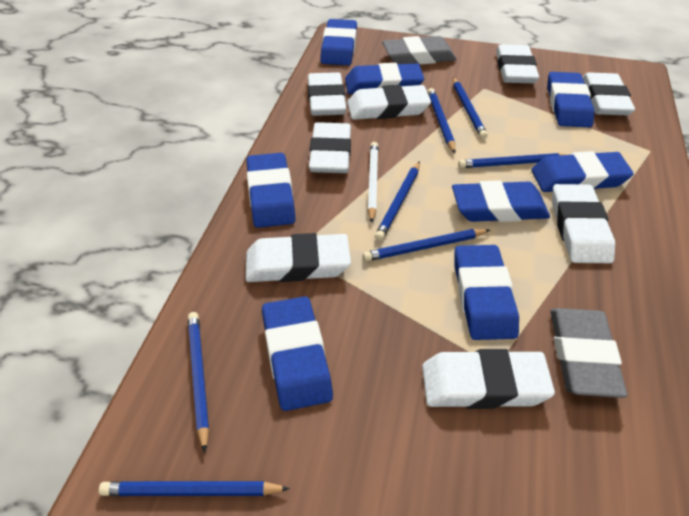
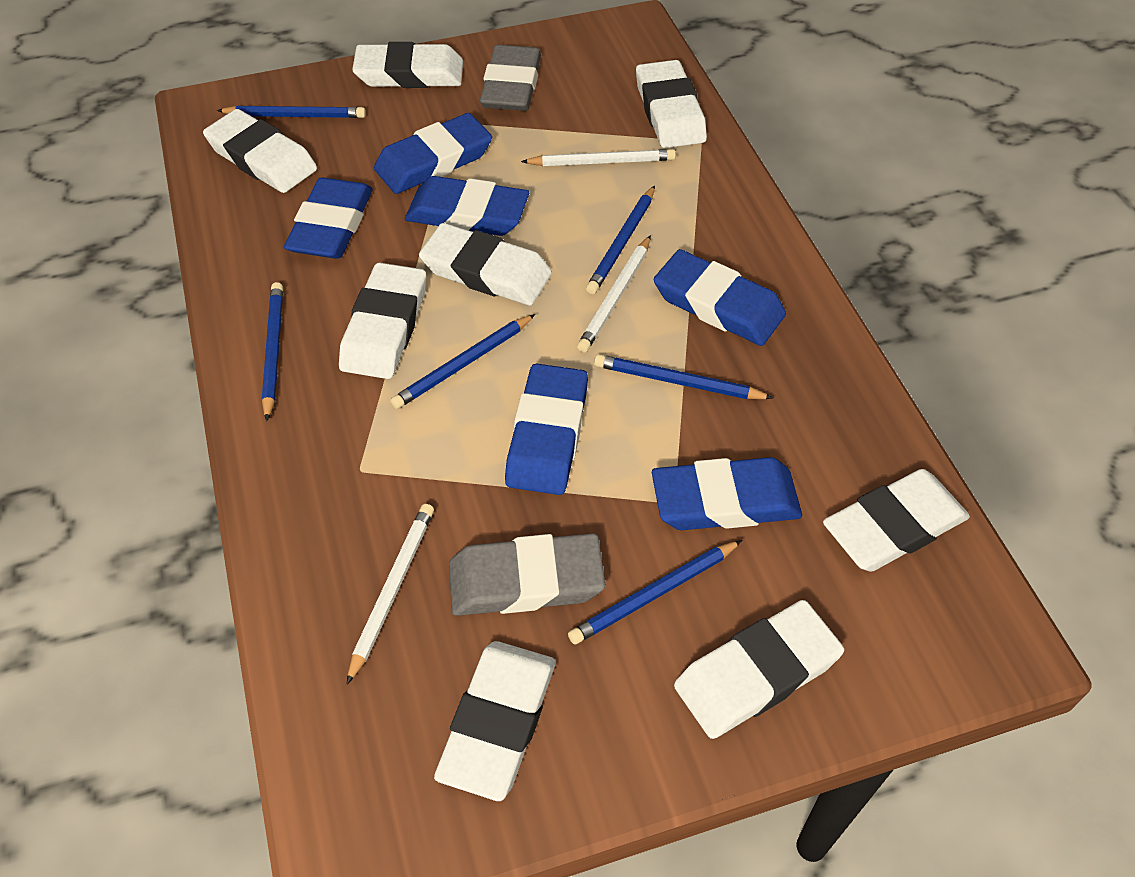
blue eraser: 8 -> 6
blue pencil: 7 -> 6
white pencil: 1 -> 3

